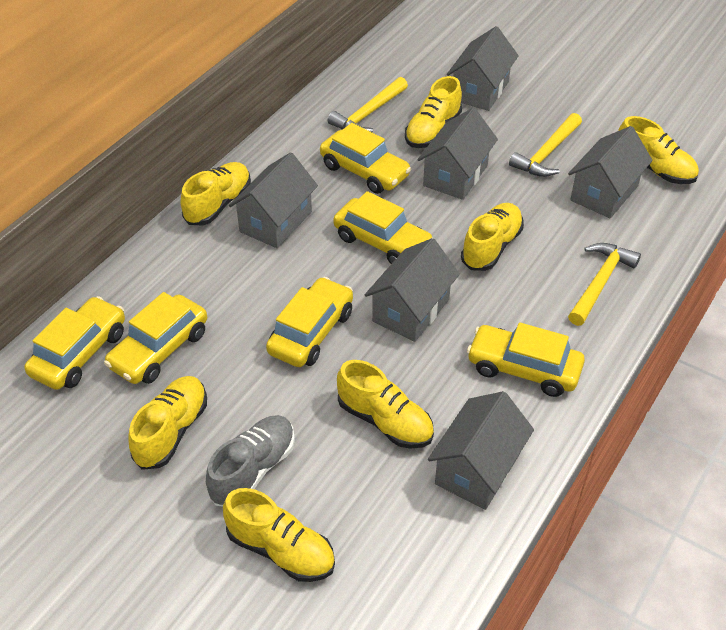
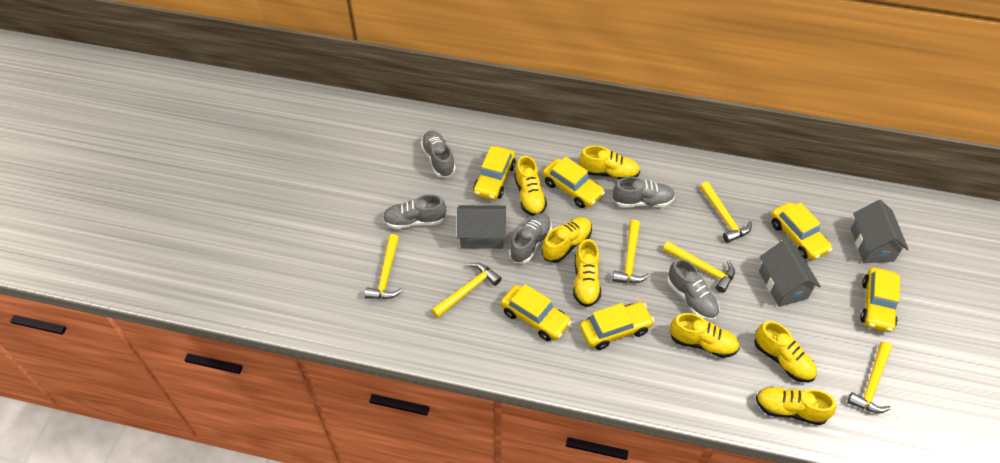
grey house: 6 -> 3
grey shoe: 1 -> 5
yellow hammer: 3 -> 6

